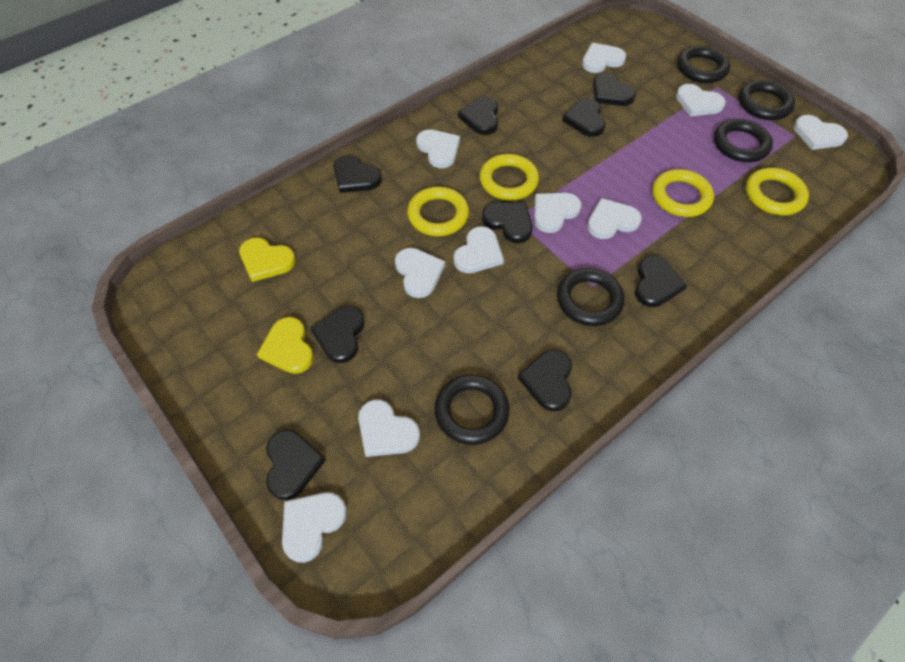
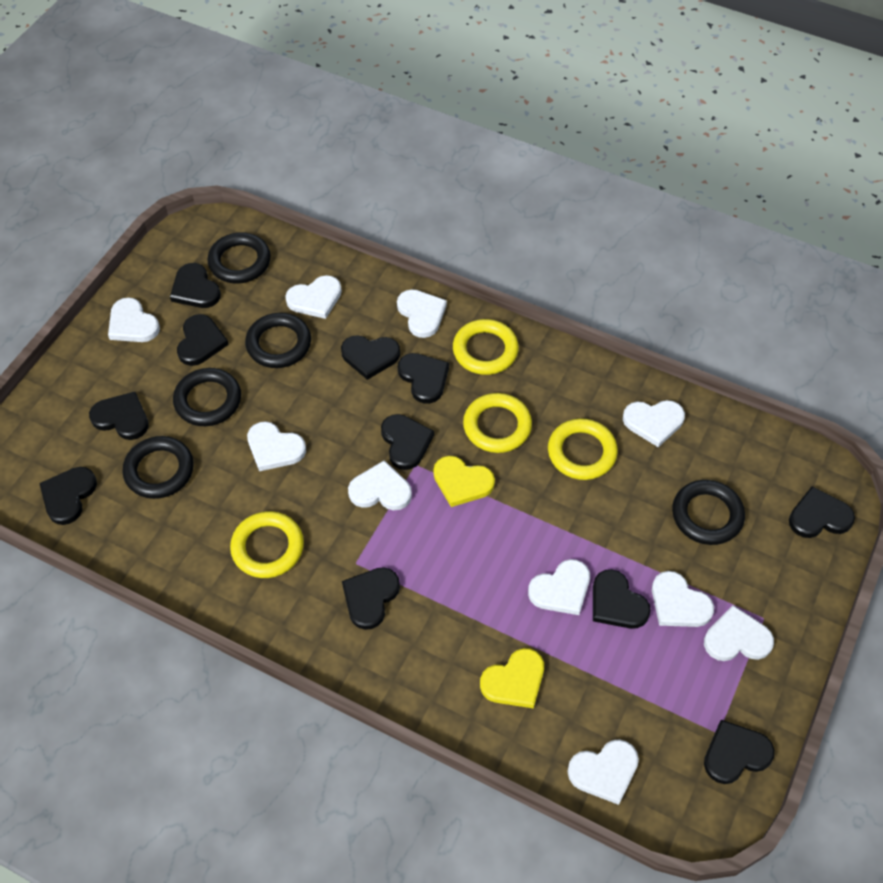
black heart: 9 -> 11

